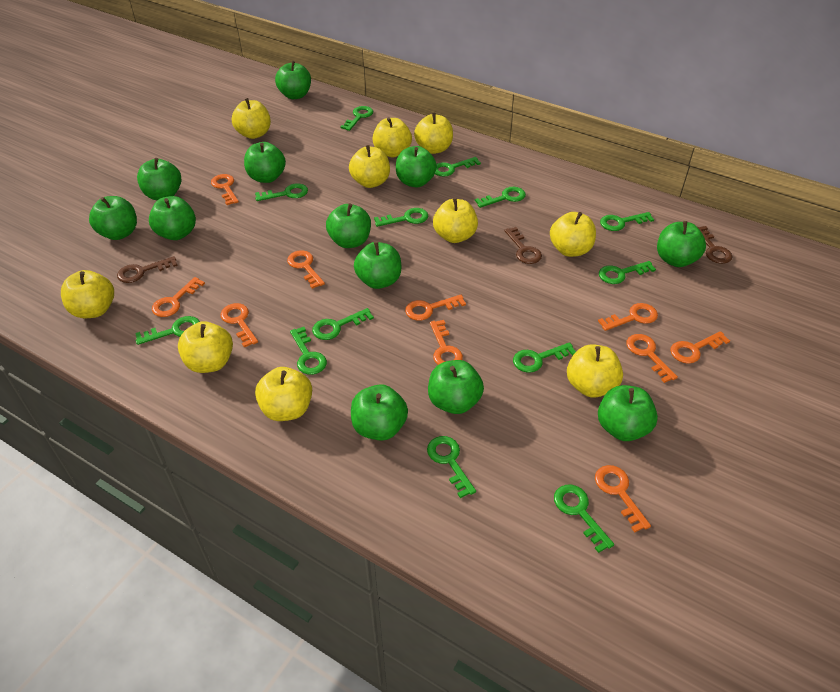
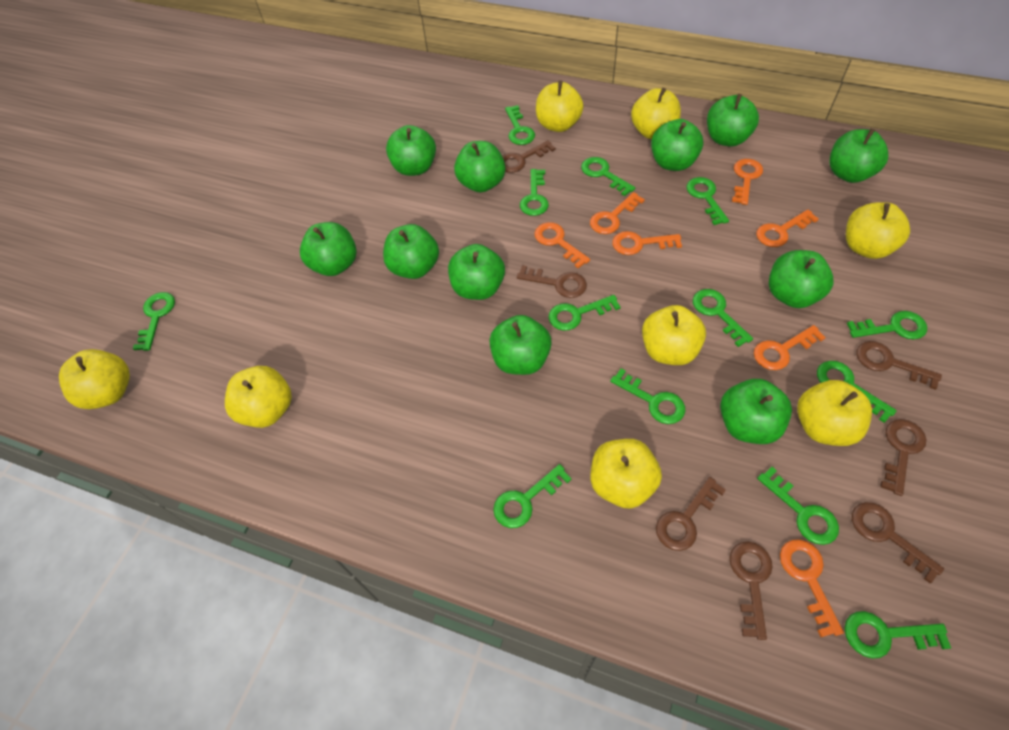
brown key: 3 -> 7
green apple: 12 -> 11
orange key: 10 -> 7
yellow apple: 10 -> 8

